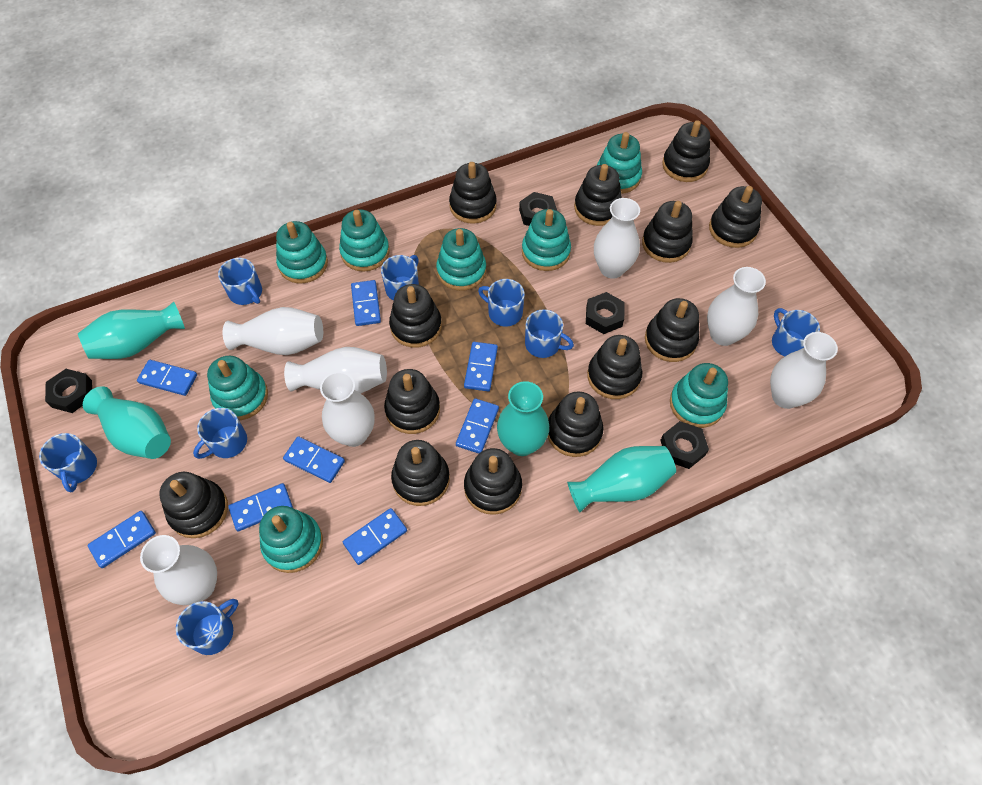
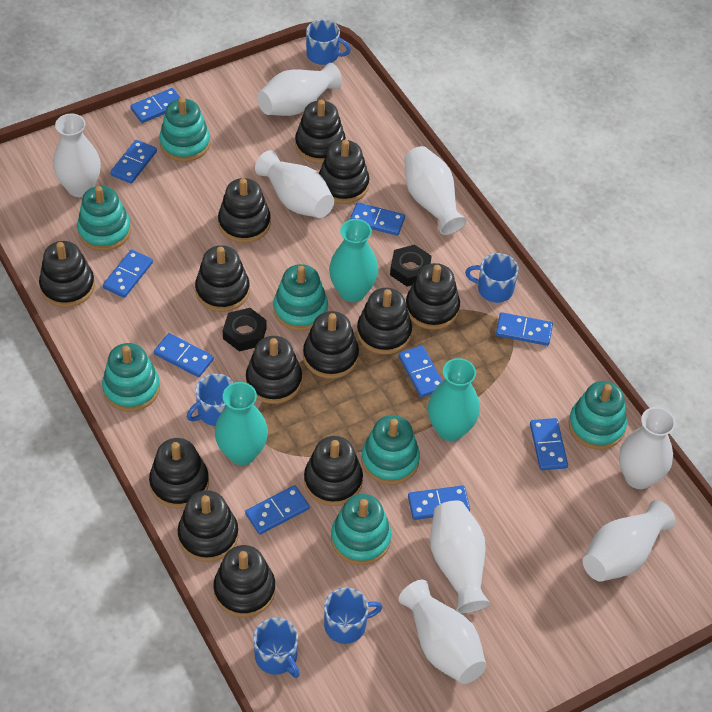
black nut: 4 -> 2
blue domino: 8 -> 10
blue mug: 8 -> 5
turquoise stacking toy: 8 -> 7
turquoise vase: 4 -> 3
white vase: 7 -> 8

